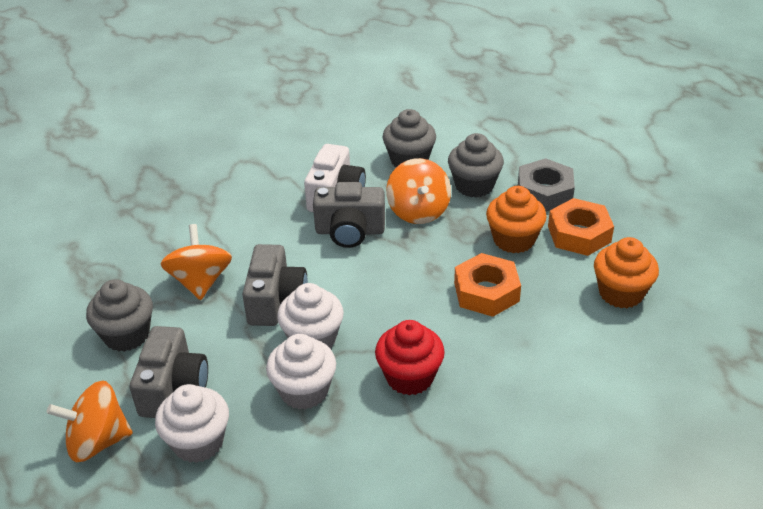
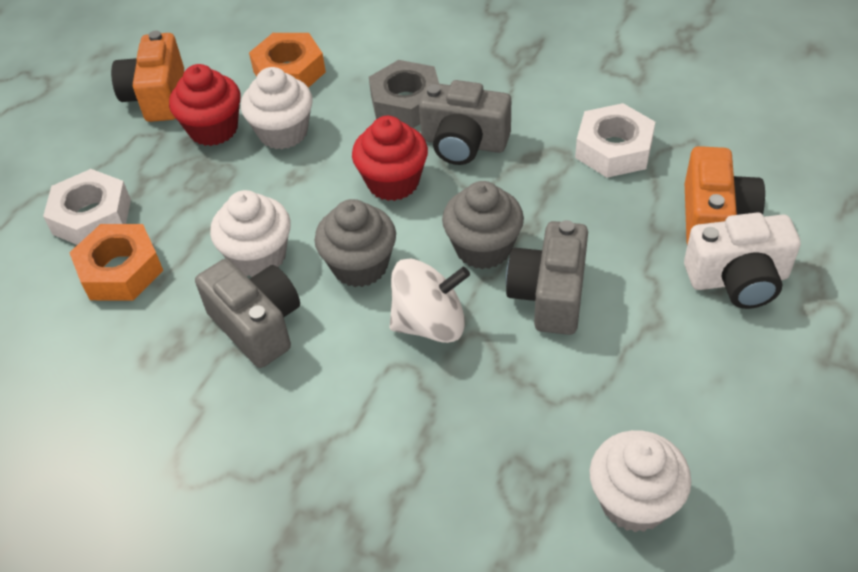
grey cupcake: 3 -> 2
orange camera: 0 -> 2
orange cupcake: 2 -> 0
orange spinning top: 3 -> 0
red cupcake: 1 -> 2
white nut: 0 -> 2
white spinning top: 0 -> 1

